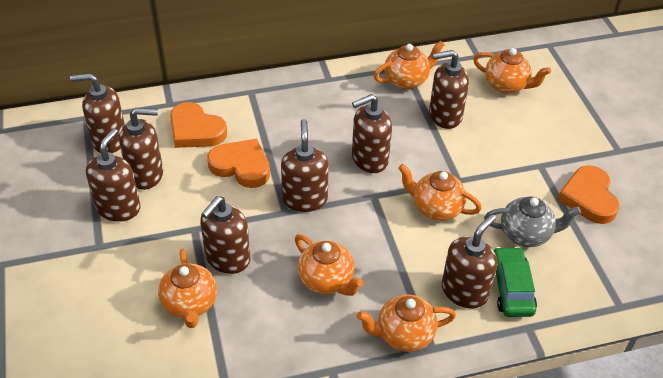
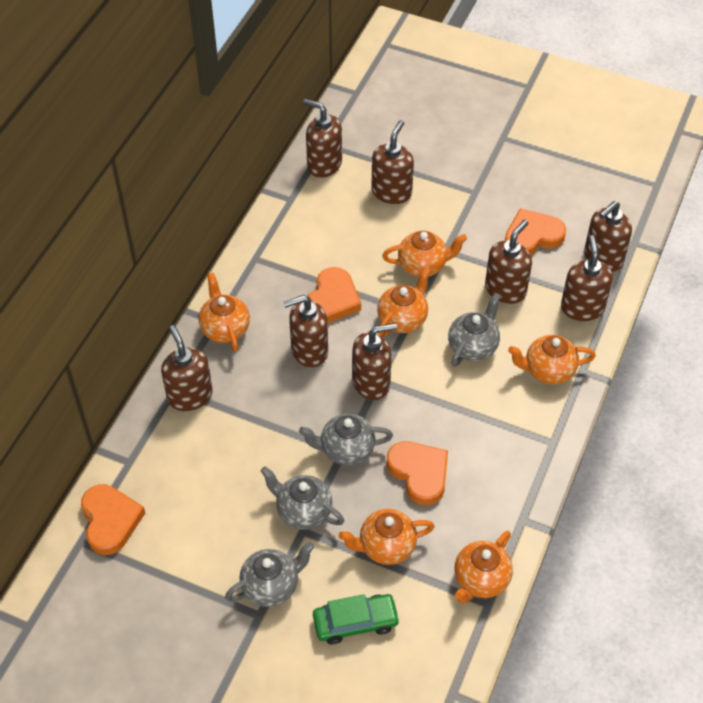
grey teapot: 1 -> 4
orange heart: 3 -> 4

